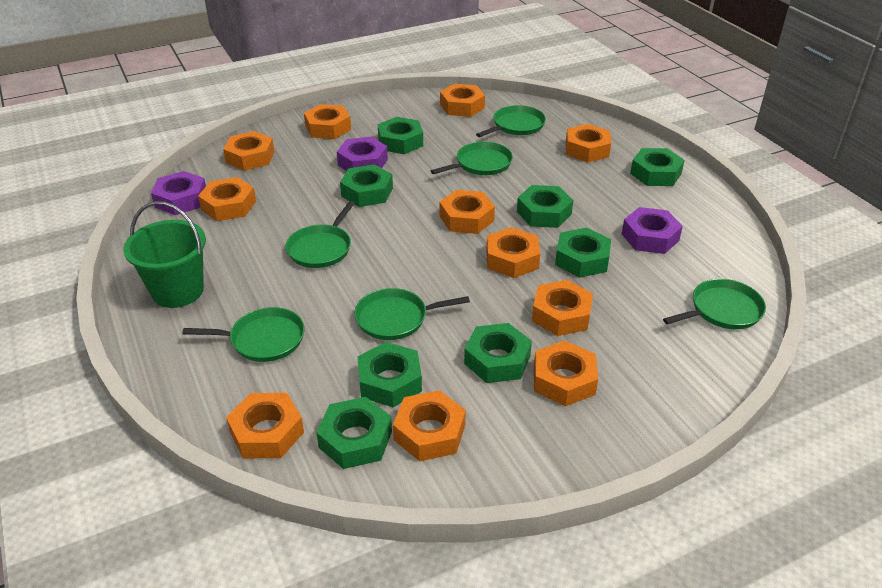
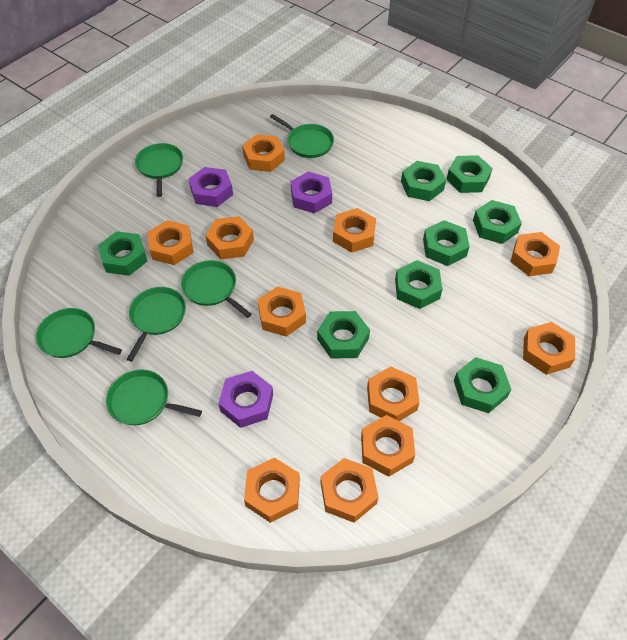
green bucket: 1 -> 0

